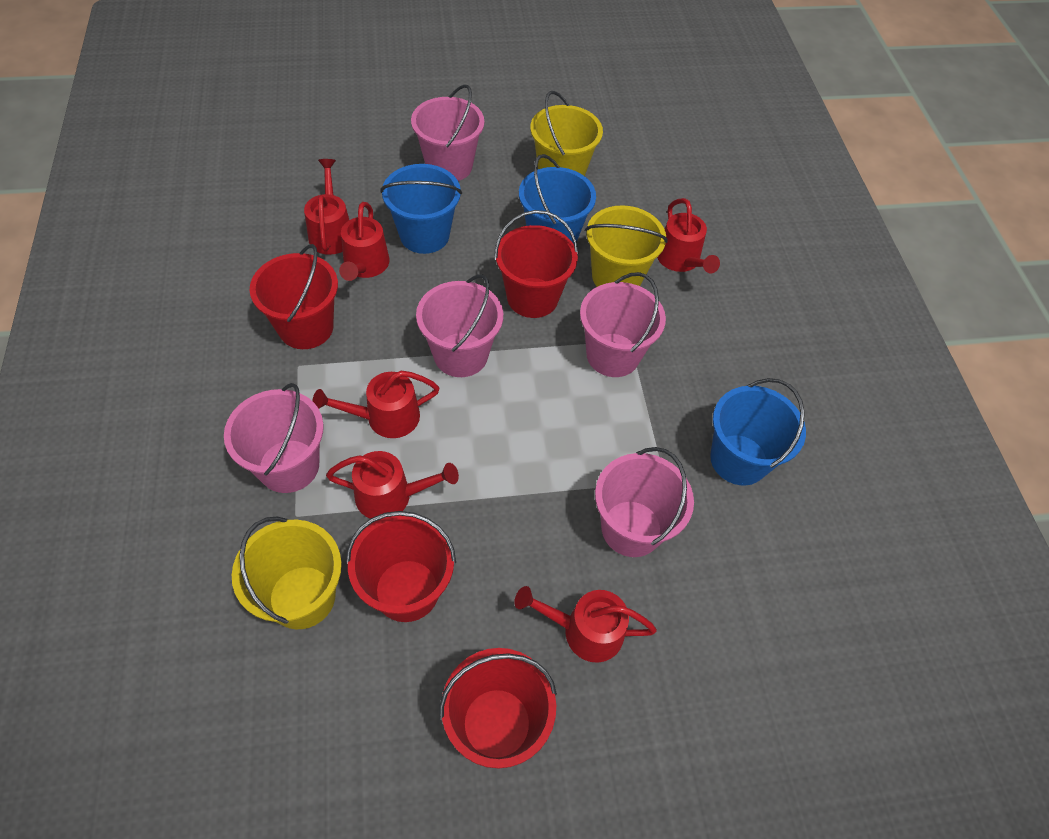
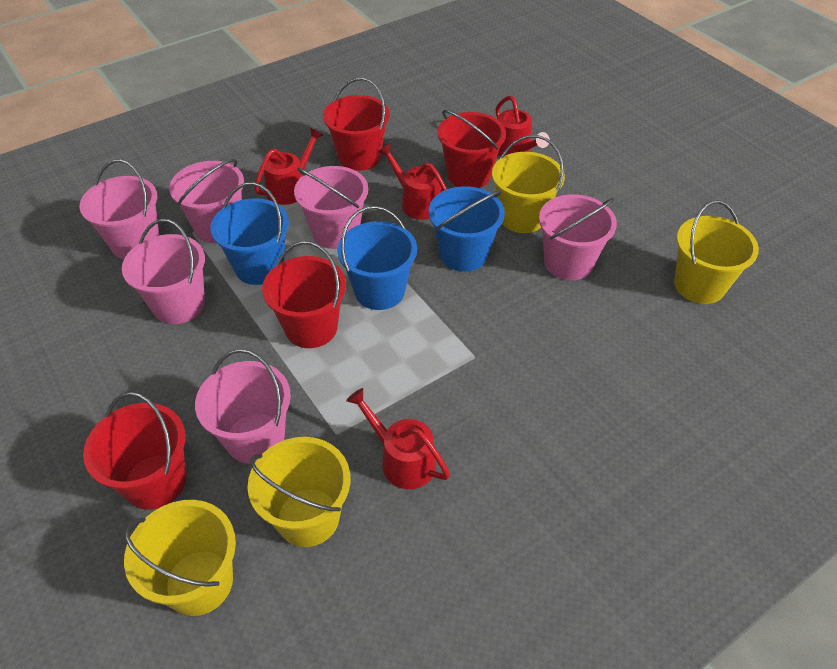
pink bucket: 5 -> 6
red watering can: 6 -> 4
yellow bucket: 3 -> 4

